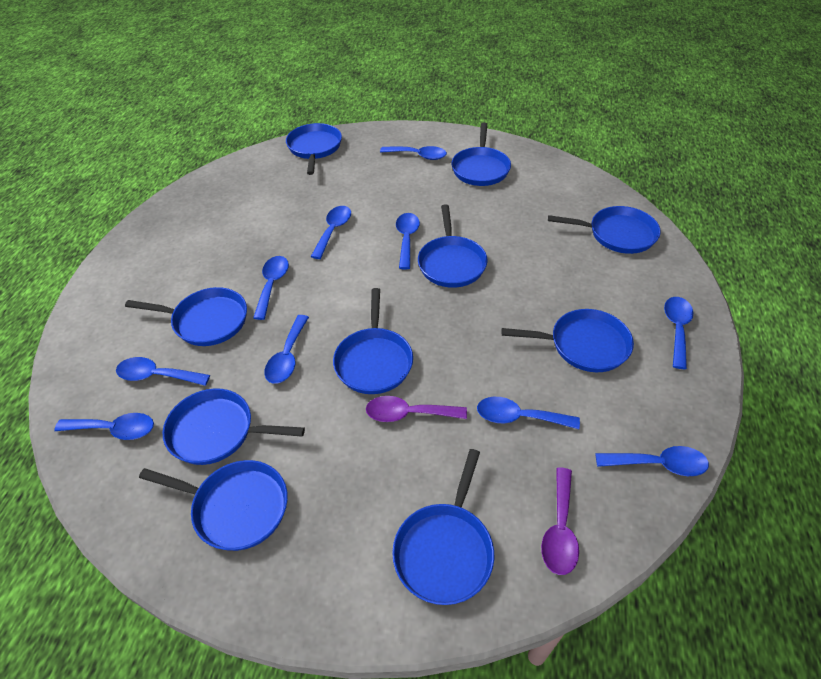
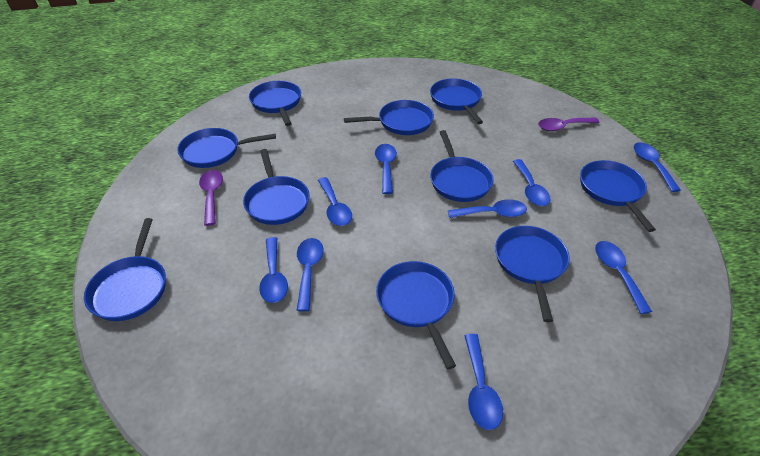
blue spoon: 10 -> 9

